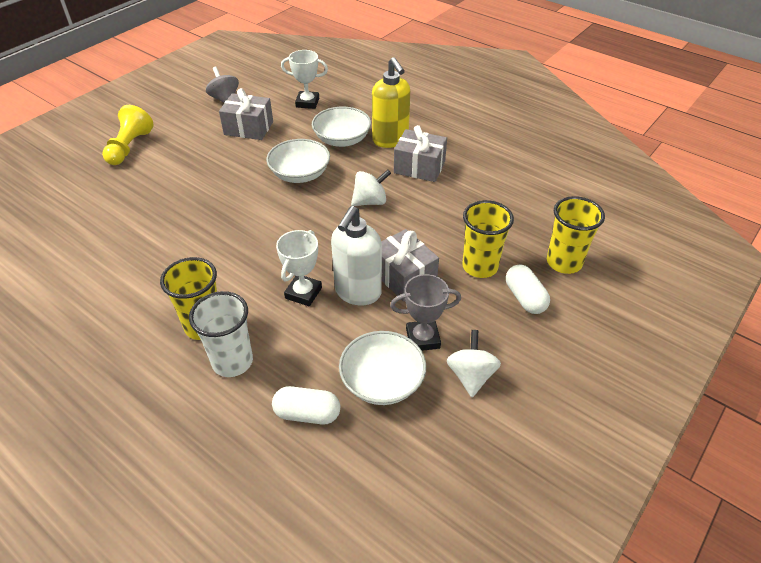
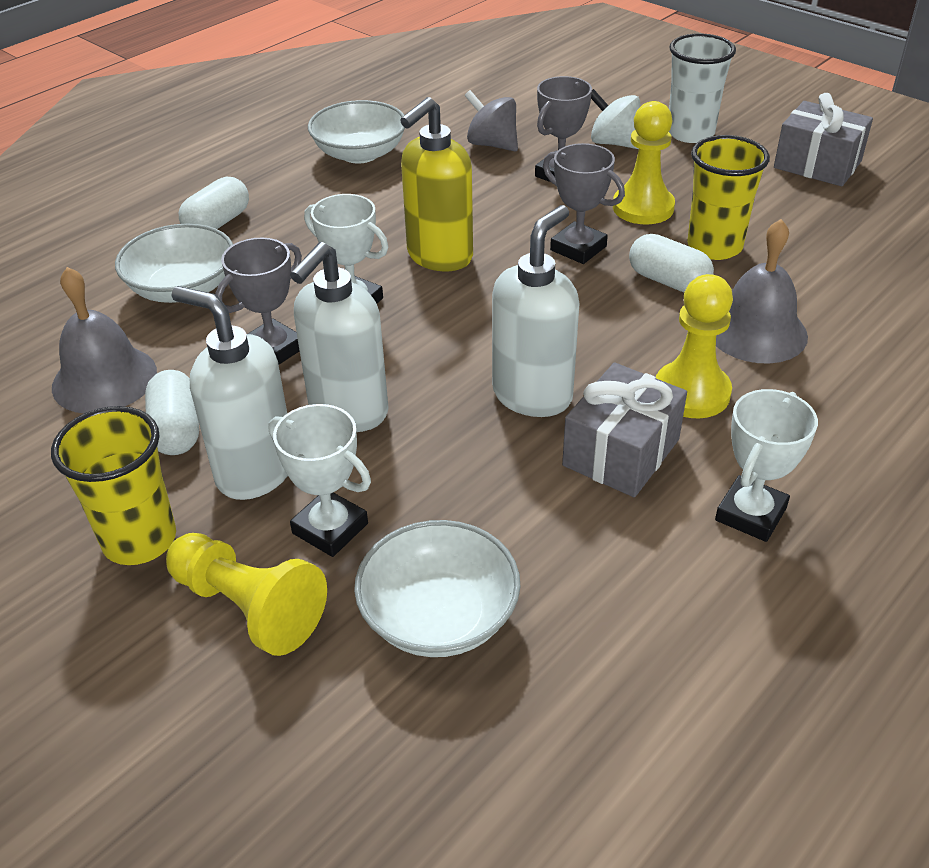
grey bell: 0 -> 2
grey gift: 3 -> 2
grey trophy: 1 -> 3
white capsule: 2 -> 3
white soap dispenser: 1 -> 3
white spinning top: 2 -> 1
white trophy: 2 -> 3
yellow cup: 3 -> 2
yellow pawn: 1 -> 3

